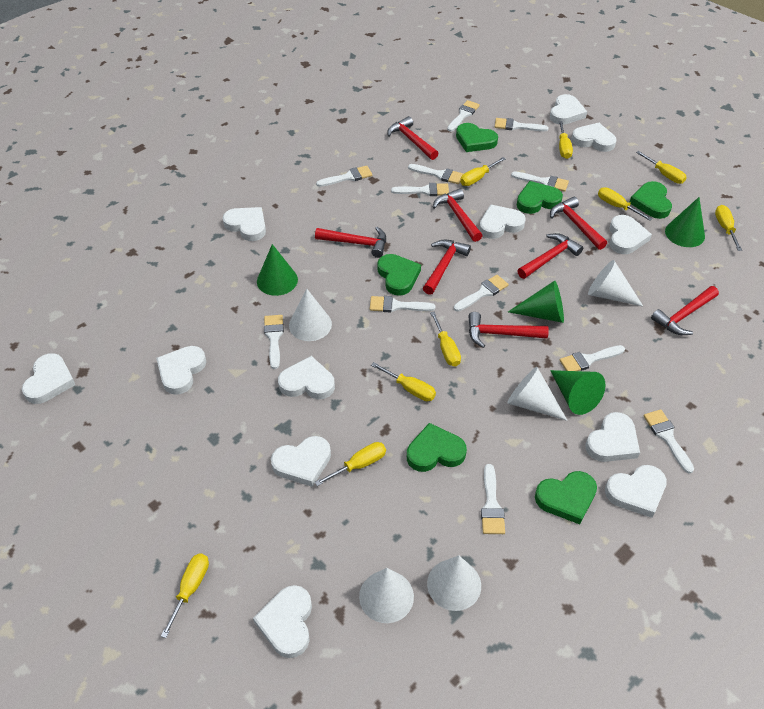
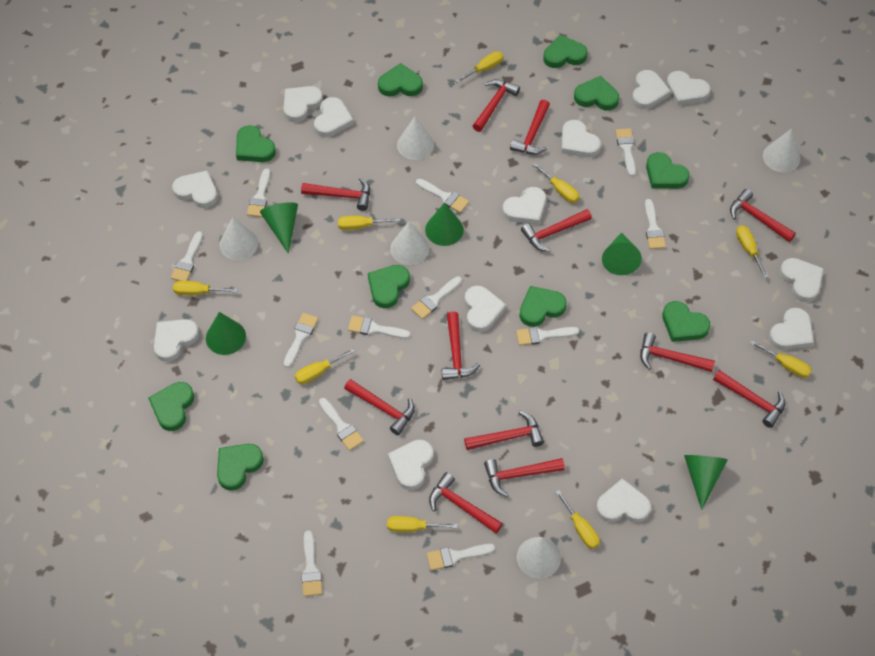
green cone: 4 -> 5
green heart: 6 -> 10
red hammer: 8 -> 12
white heart: 12 -> 13

